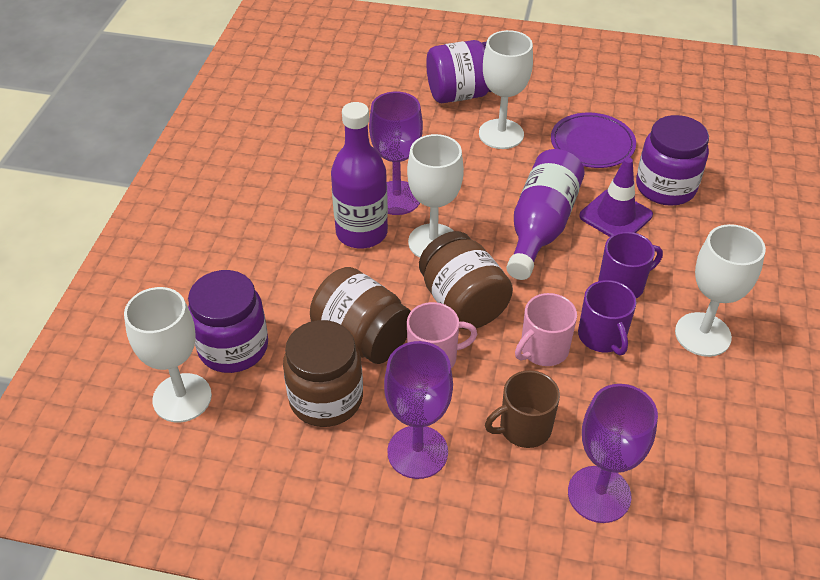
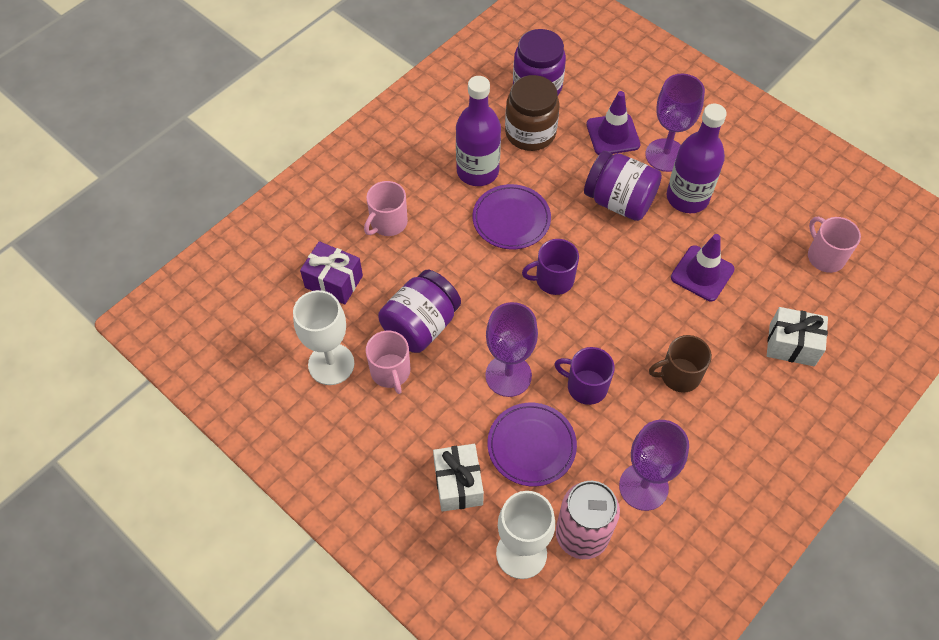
brown jar: 3 -> 1
pink can: 0 -> 1
pink mug: 2 -> 3
purple gift: 0 -> 1
purple plate: 1 -> 2
purple traffic cone: 1 -> 2
white gift: 0 -> 2
white goblet: 4 -> 2

